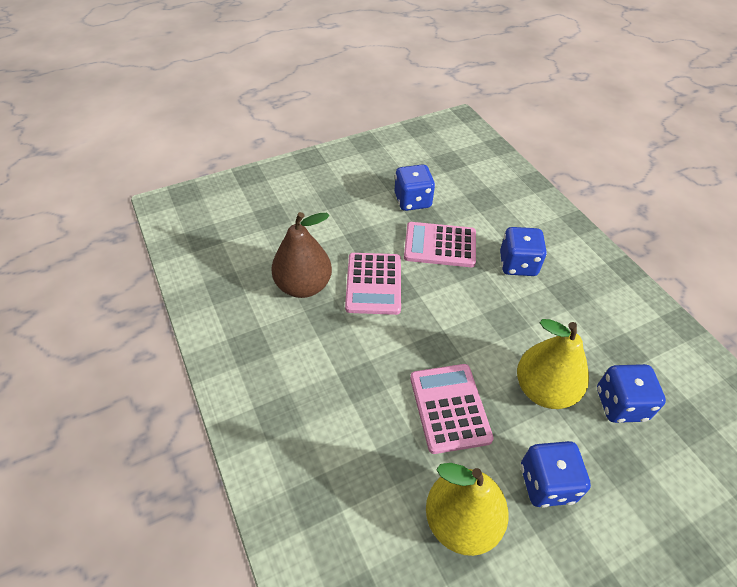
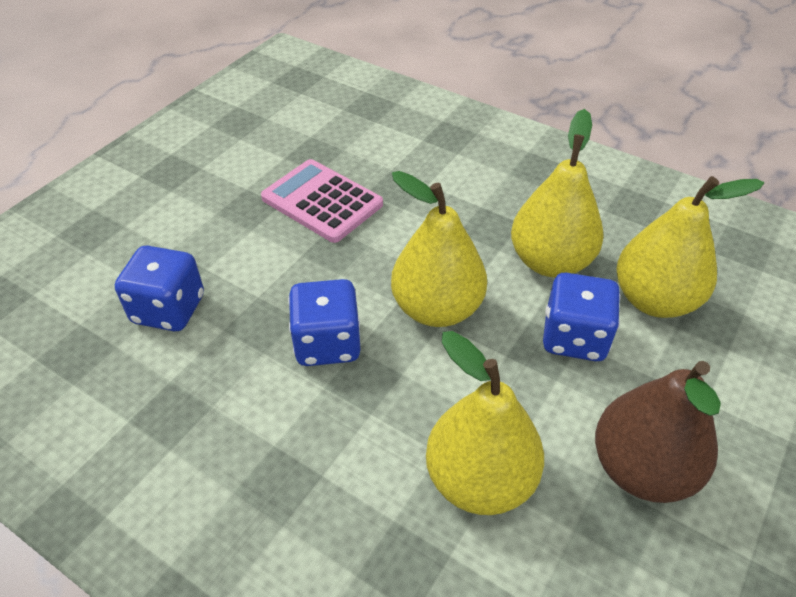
blue dice: 4 -> 3
pink calculator: 3 -> 1
yellow pear: 2 -> 4

